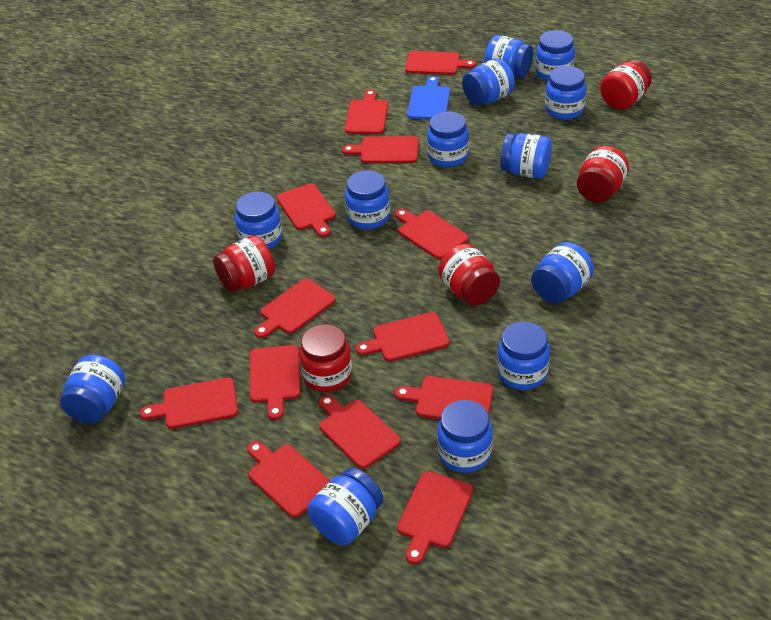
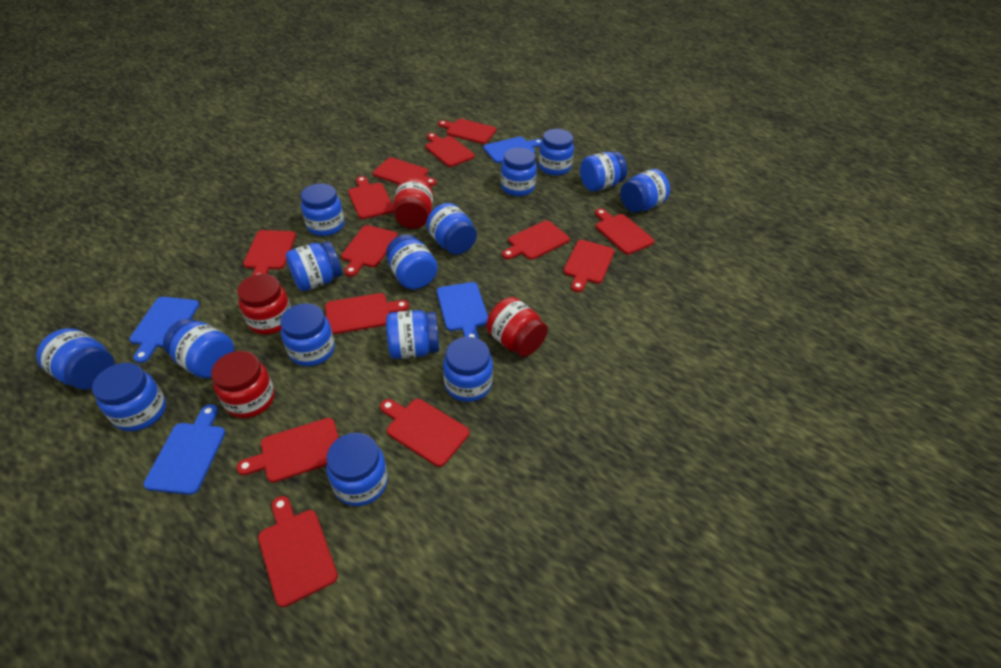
blue cutting board: 1 -> 4
blue jar: 13 -> 15
red jar: 5 -> 4

